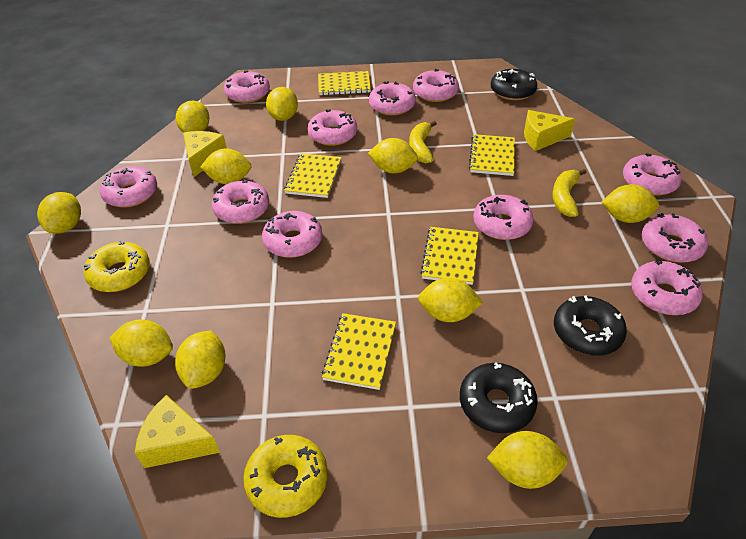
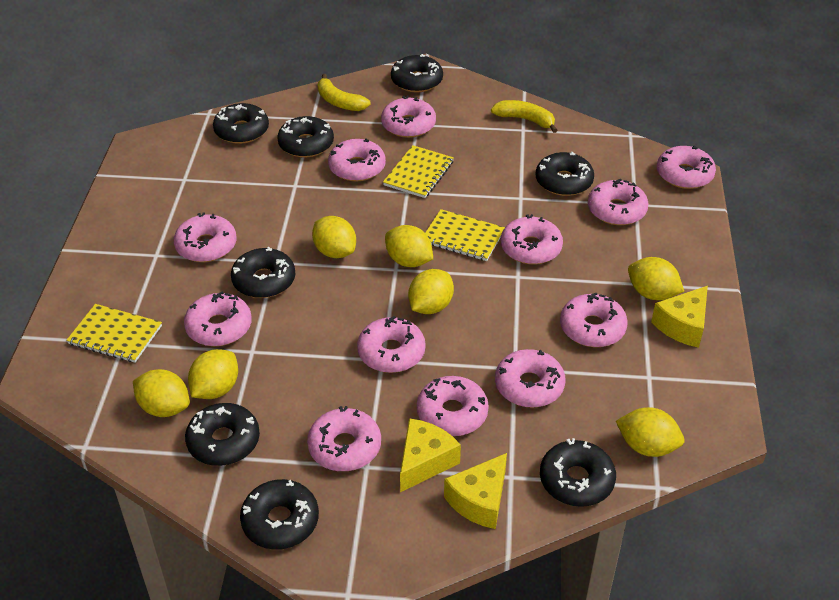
black donut: 3 -> 8
pink donut: 11 -> 12
yellow donut: 2 -> 0
yellow lemon: 10 -> 7
yellow notebook: 5 -> 3

